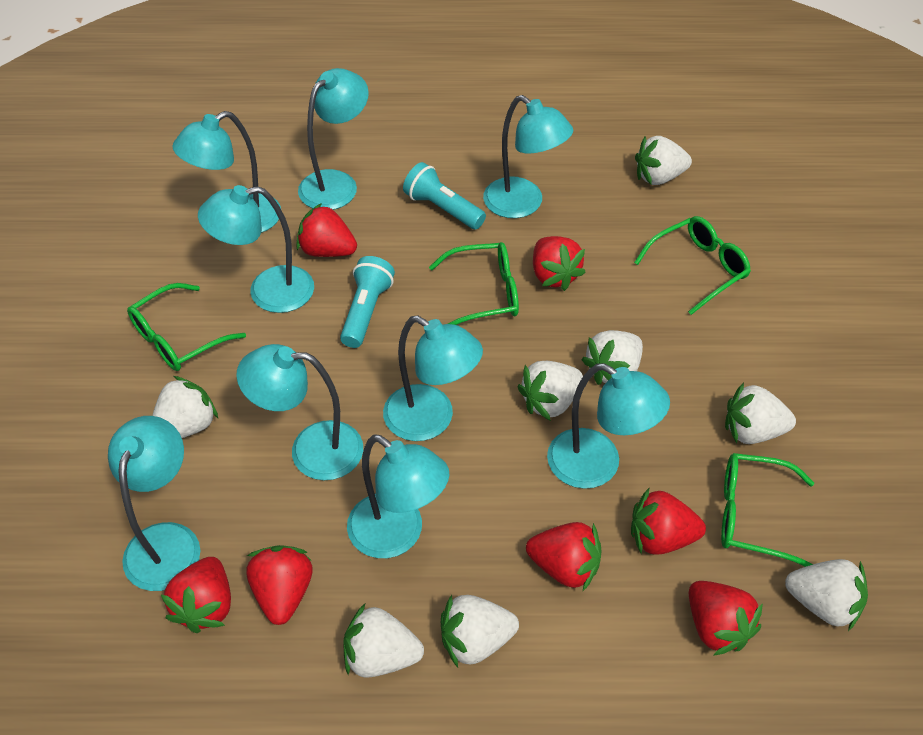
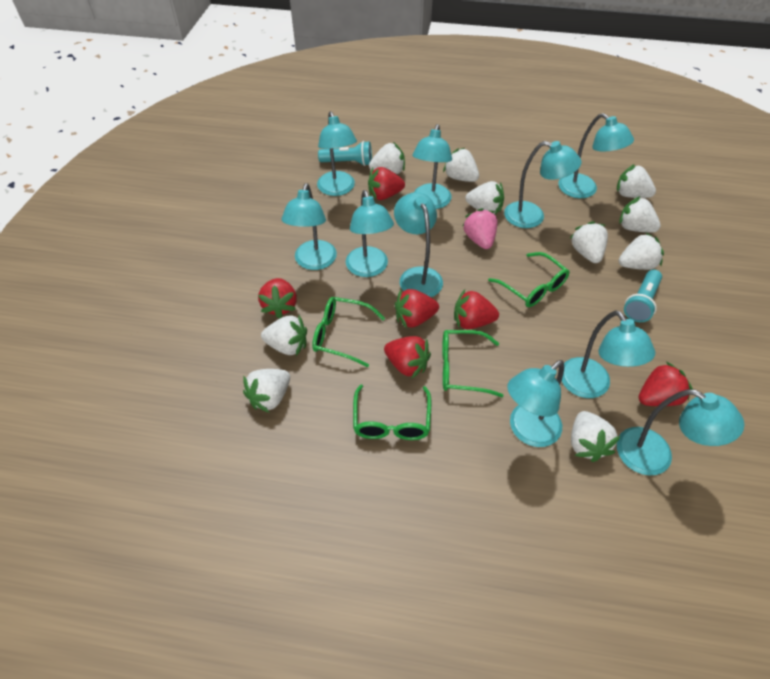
pink strawberry: 0 -> 1
red strawberry: 7 -> 6
turquoise lamp: 9 -> 10
white strawberry: 8 -> 10

